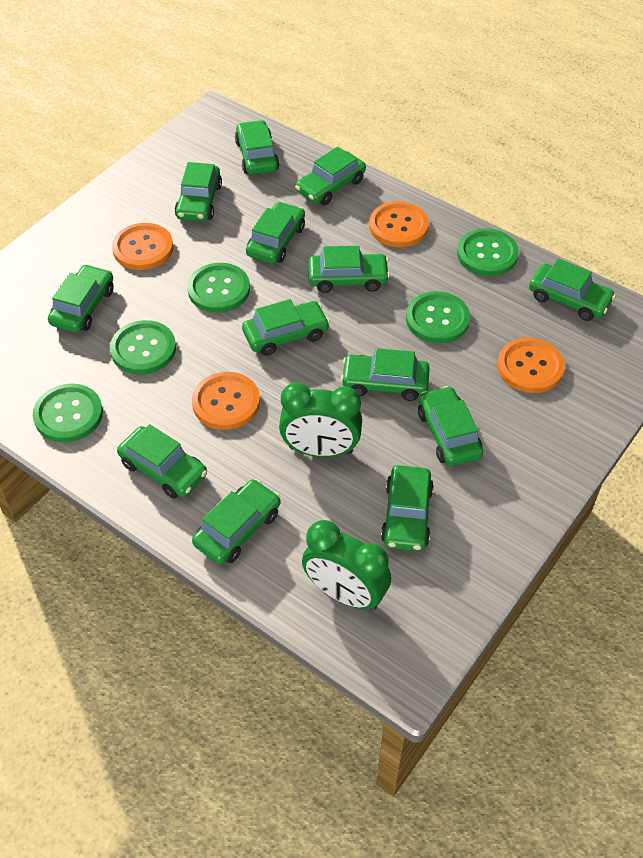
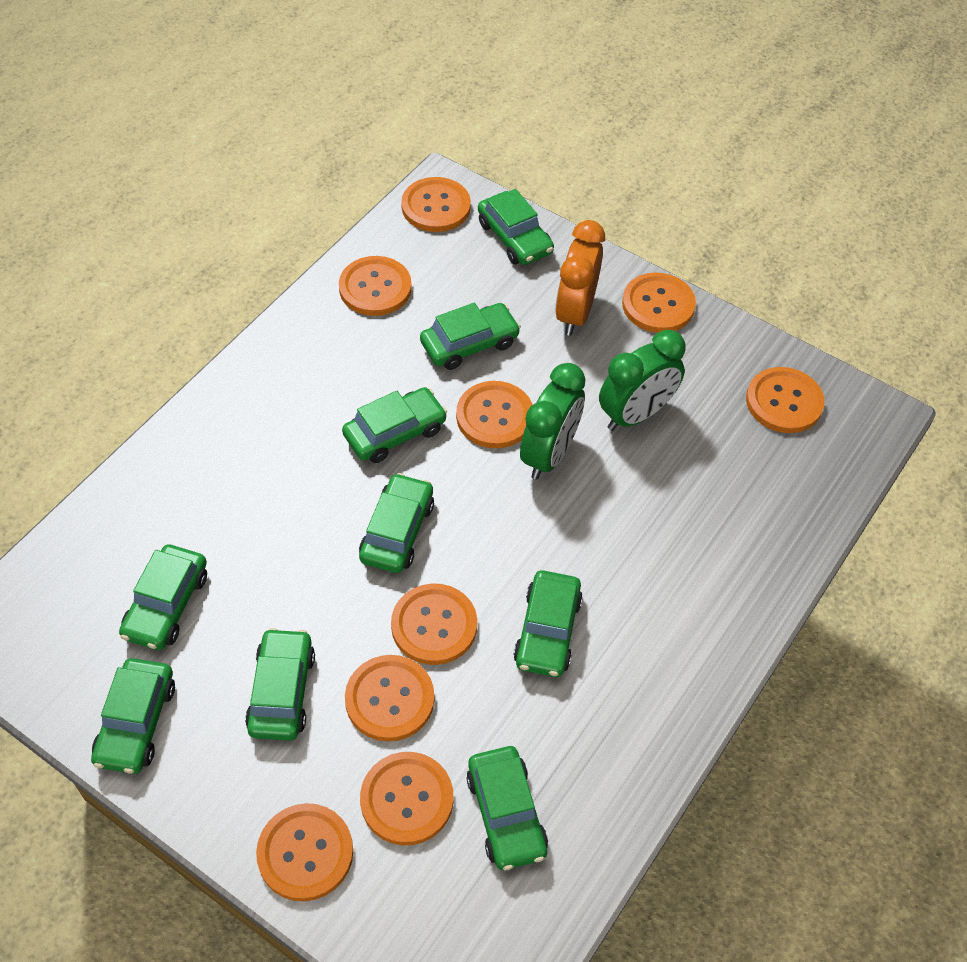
green button: 5 -> 0
green car: 13 -> 9
orange button: 4 -> 9
orange clock: 0 -> 1

